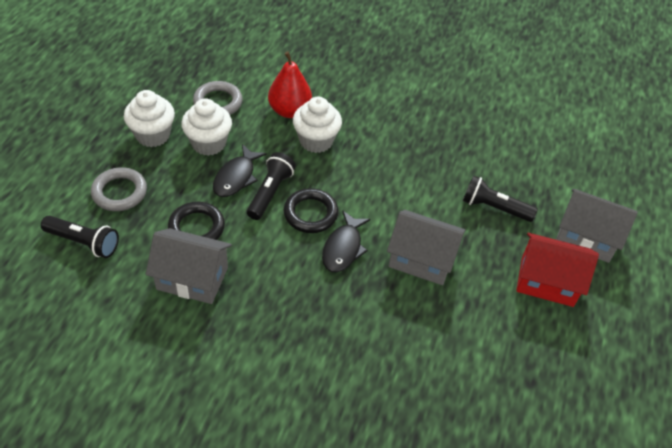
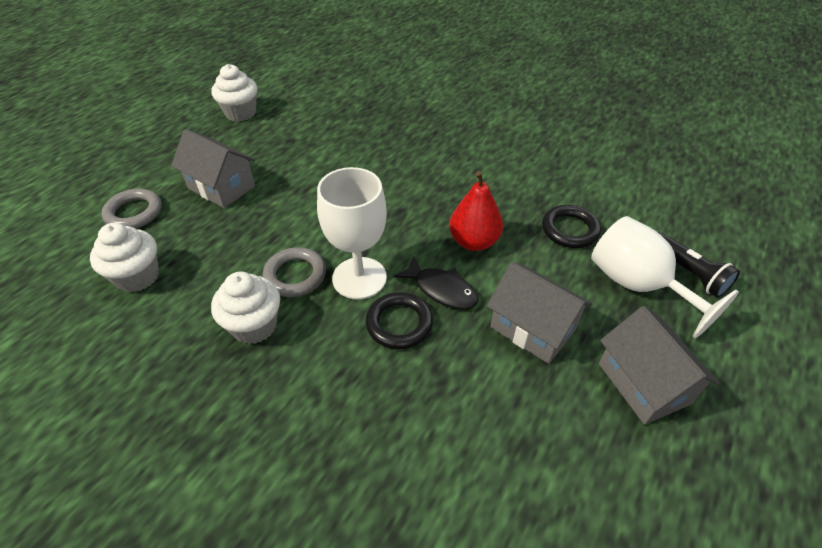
black fish: 2 -> 1
black flashlight: 3 -> 1
red house: 1 -> 0
white goblet: 0 -> 2

